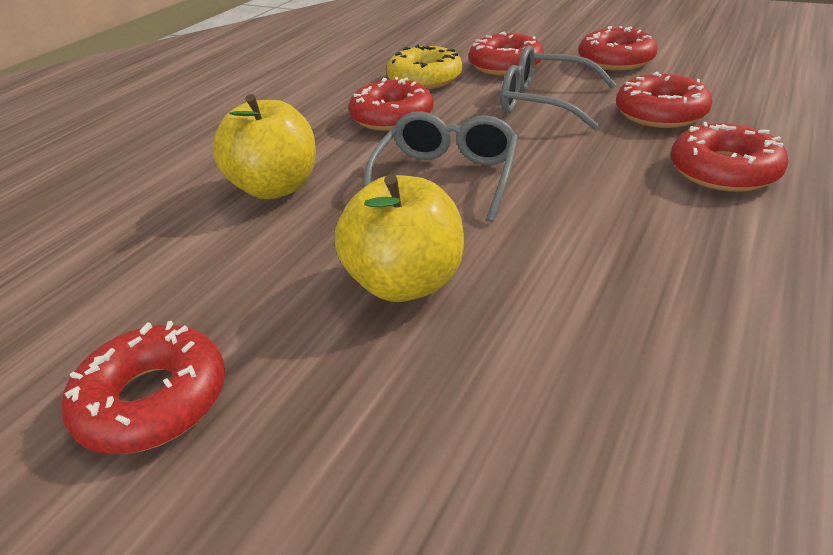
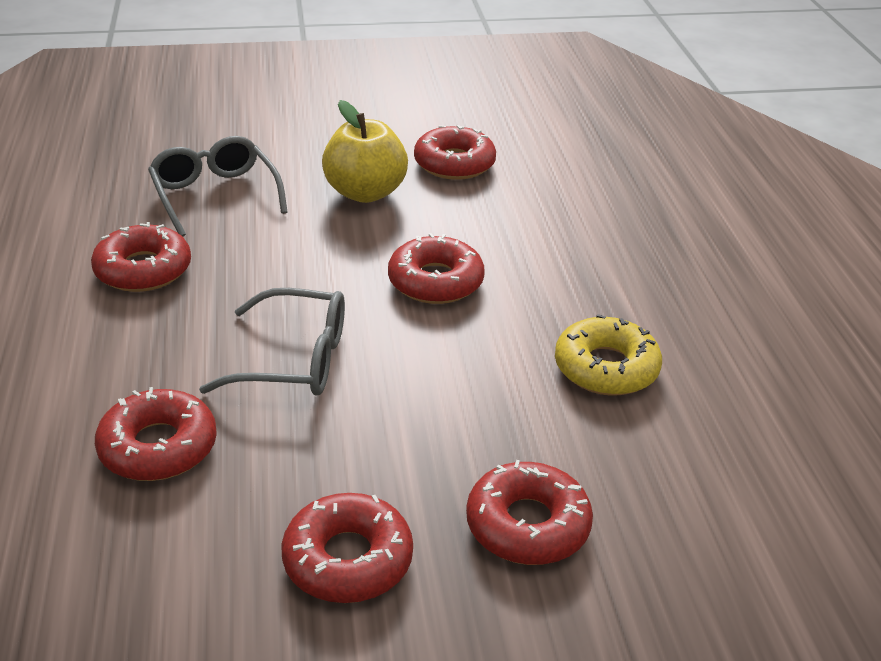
yellow apple: 2 -> 1

